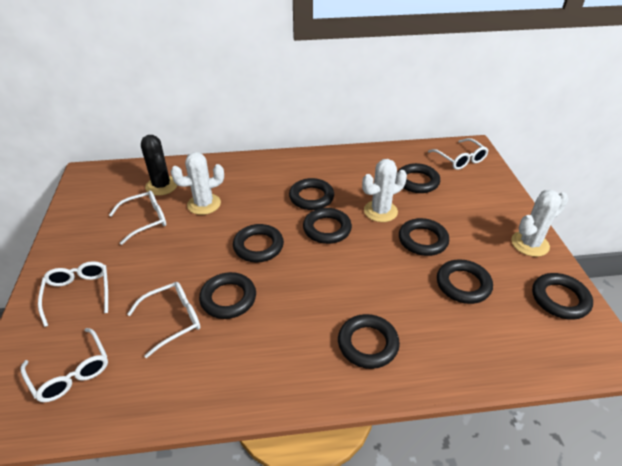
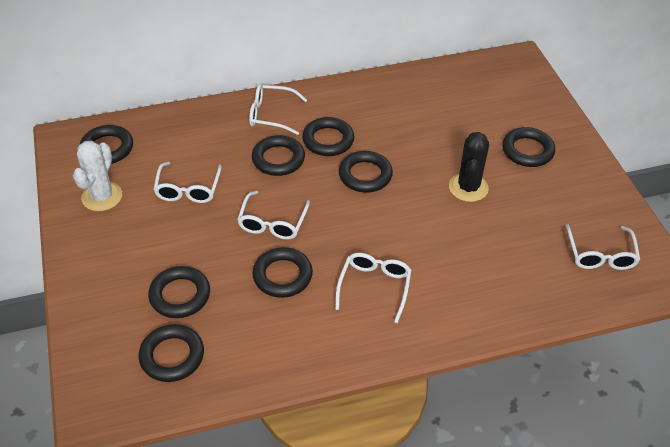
black ring: 9 -> 8
white cactus: 3 -> 1

